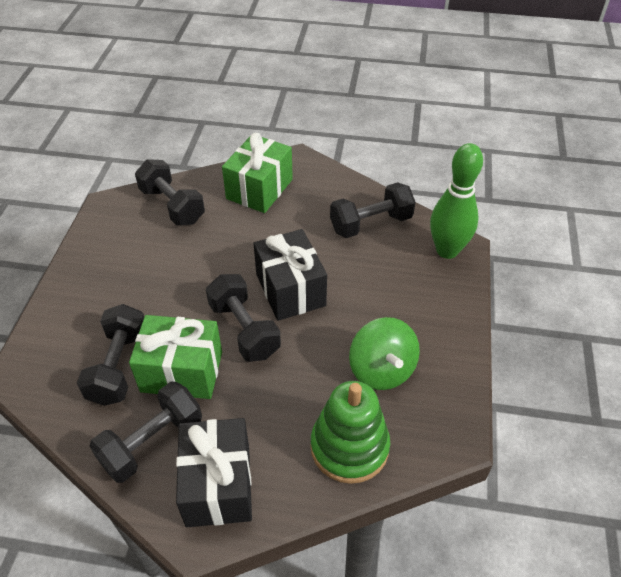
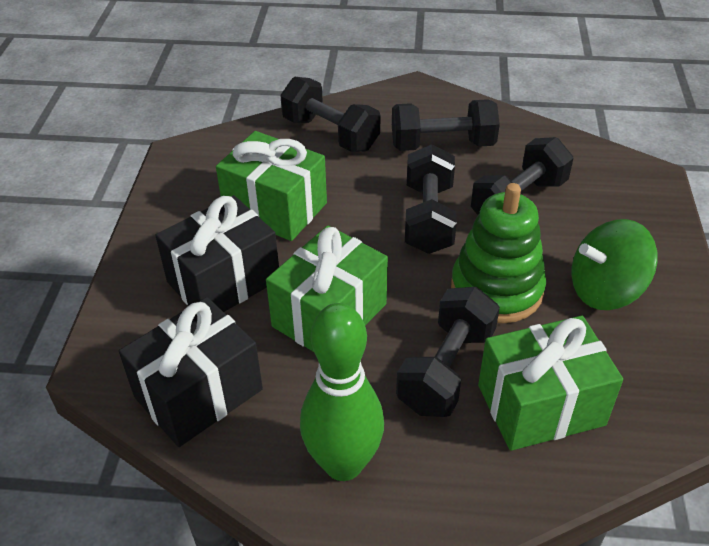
green gift: 2 -> 3

